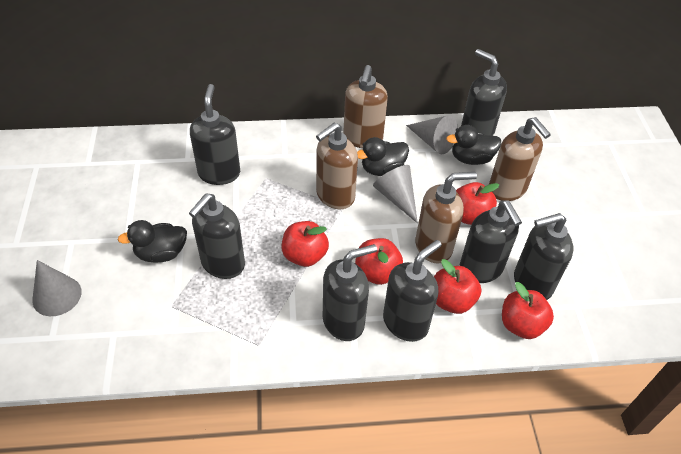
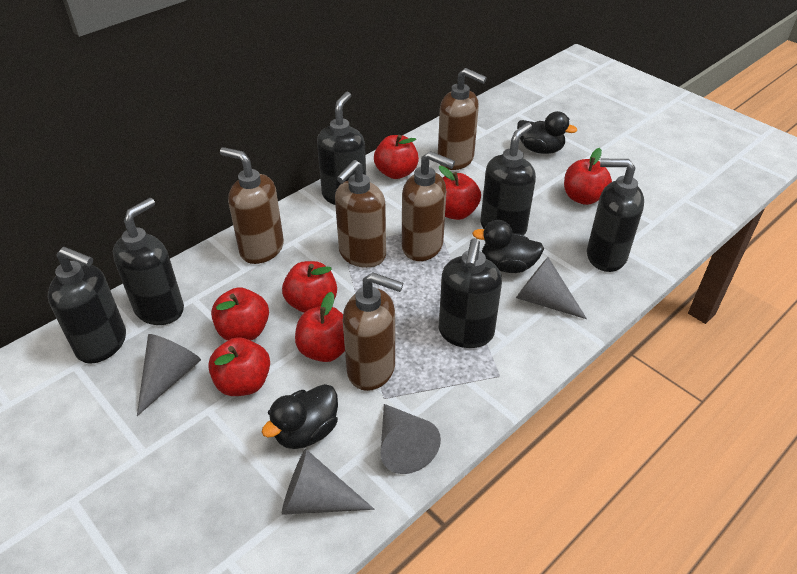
black soap dispenser: 7 -> 6
brown soap dispenser: 4 -> 5
grey cone: 3 -> 4
red apple: 5 -> 7

